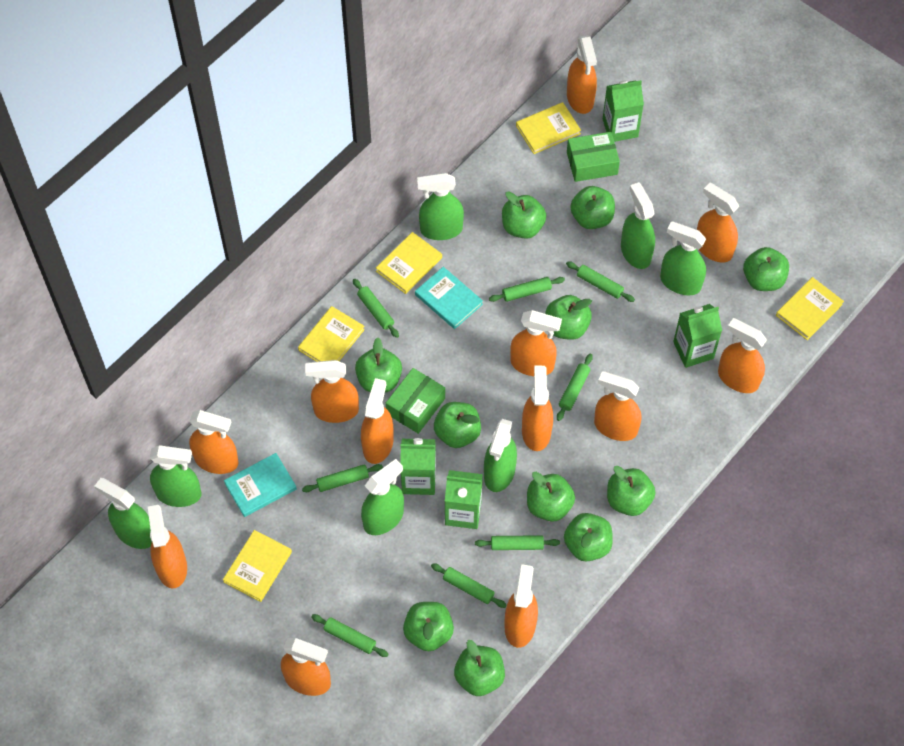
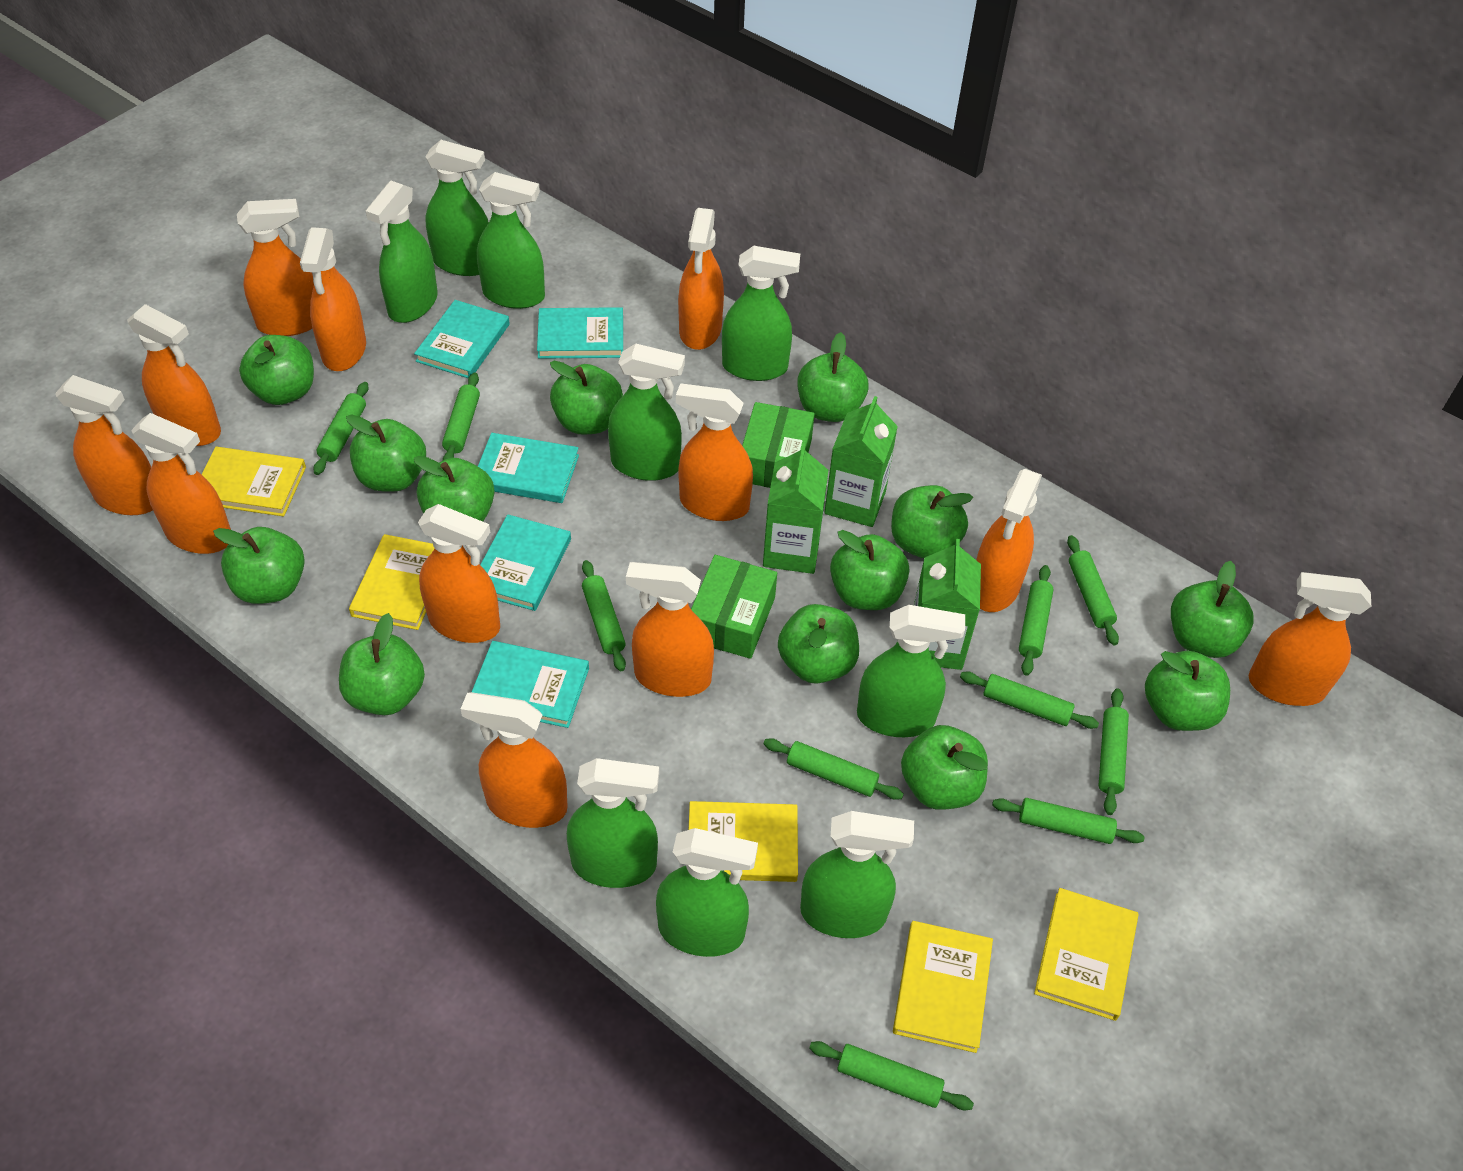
green apple: 11 -> 13
green carton: 4 -> 3
green rolling pin: 8 -> 10
green spray bottle: 7 -> 9
turquoise book: 2 -> 5

